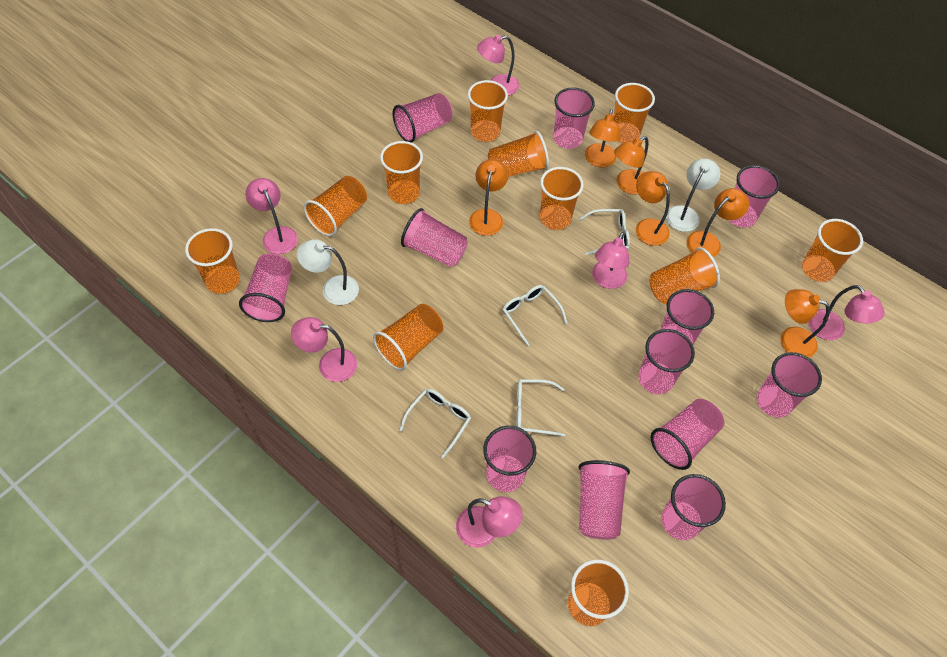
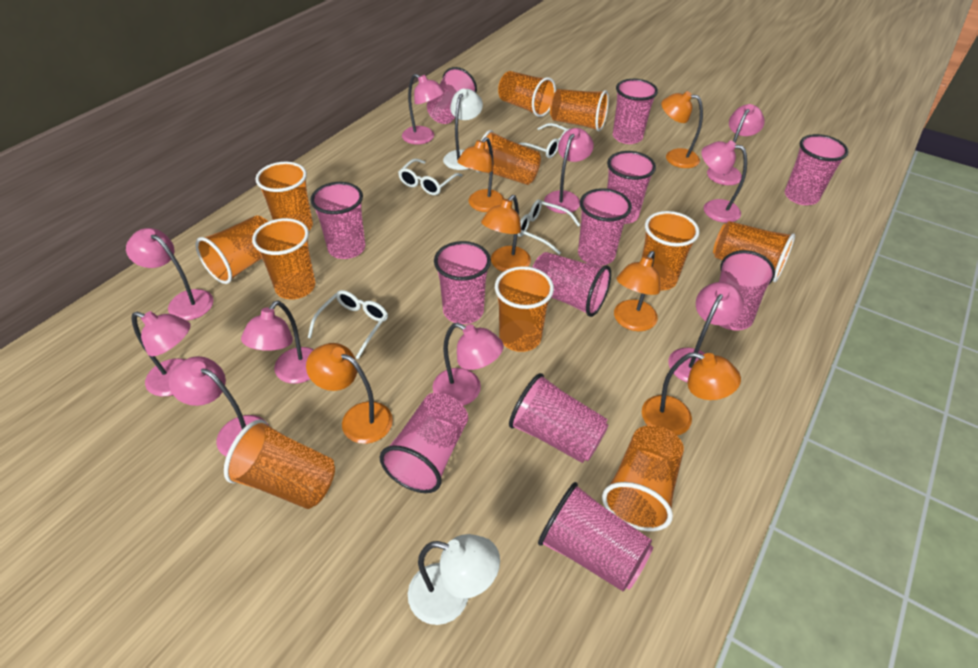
pink lamp: 6 -> 10

